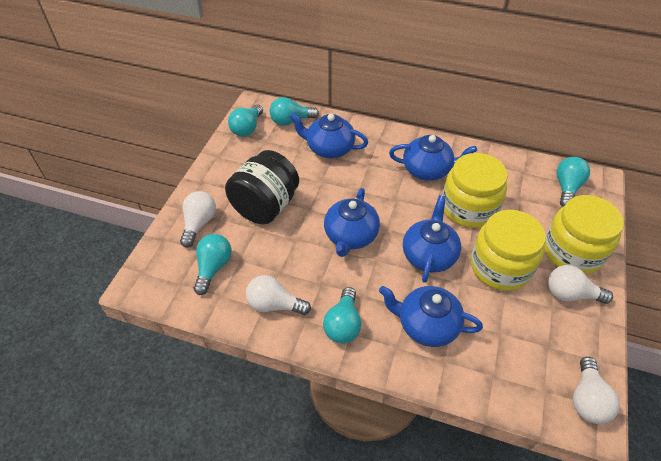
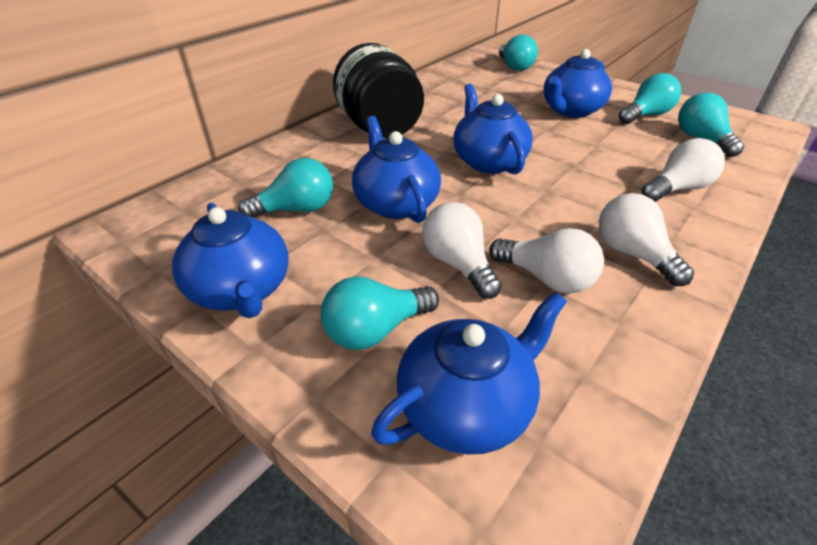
yellow jar: 3 -> 0

